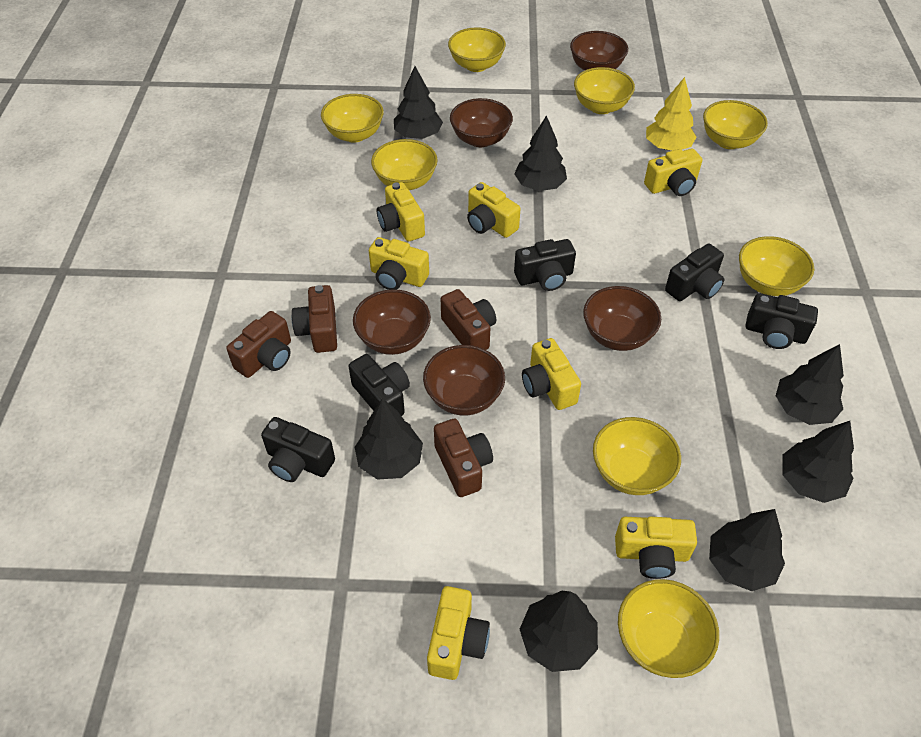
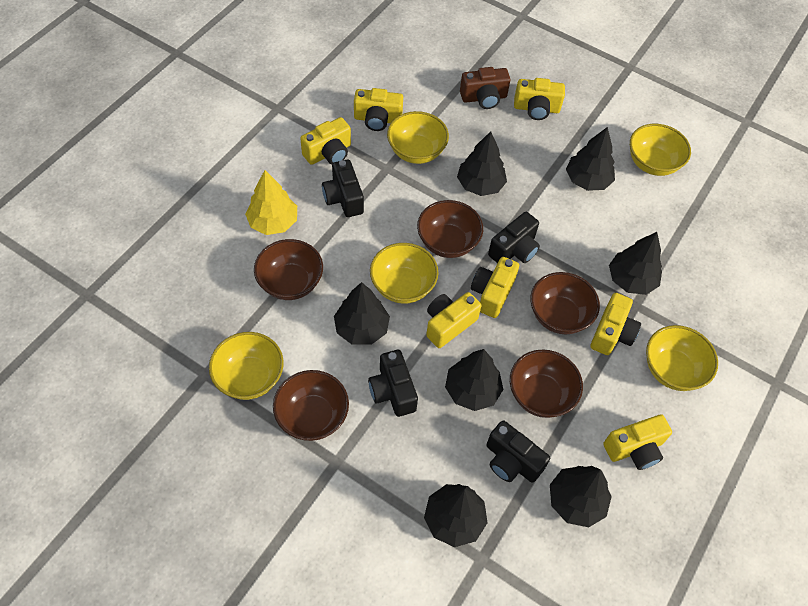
black camera: 5 -> 4
brown camera: 4 -> 1
yellow bowl: 8 -> 5

